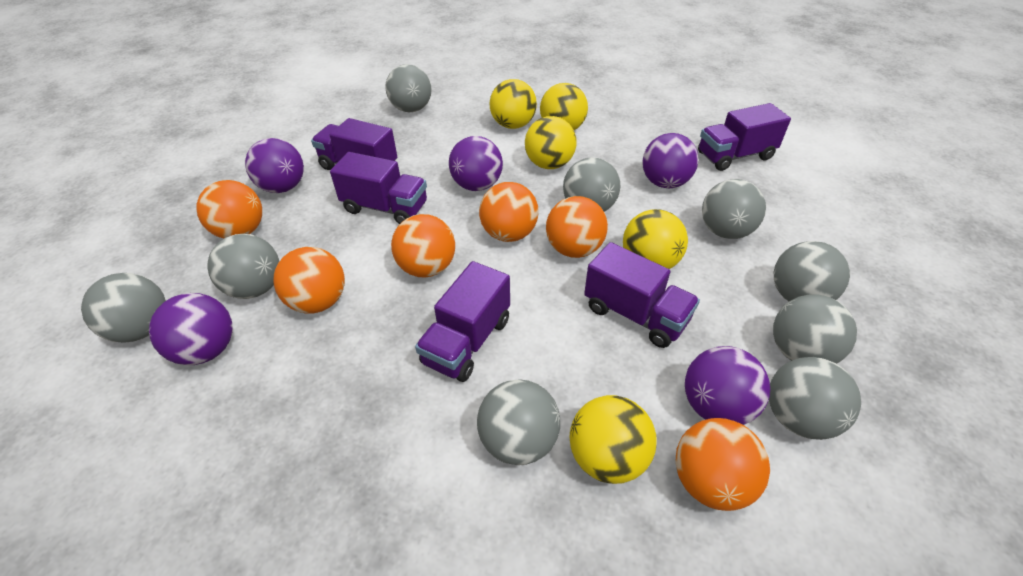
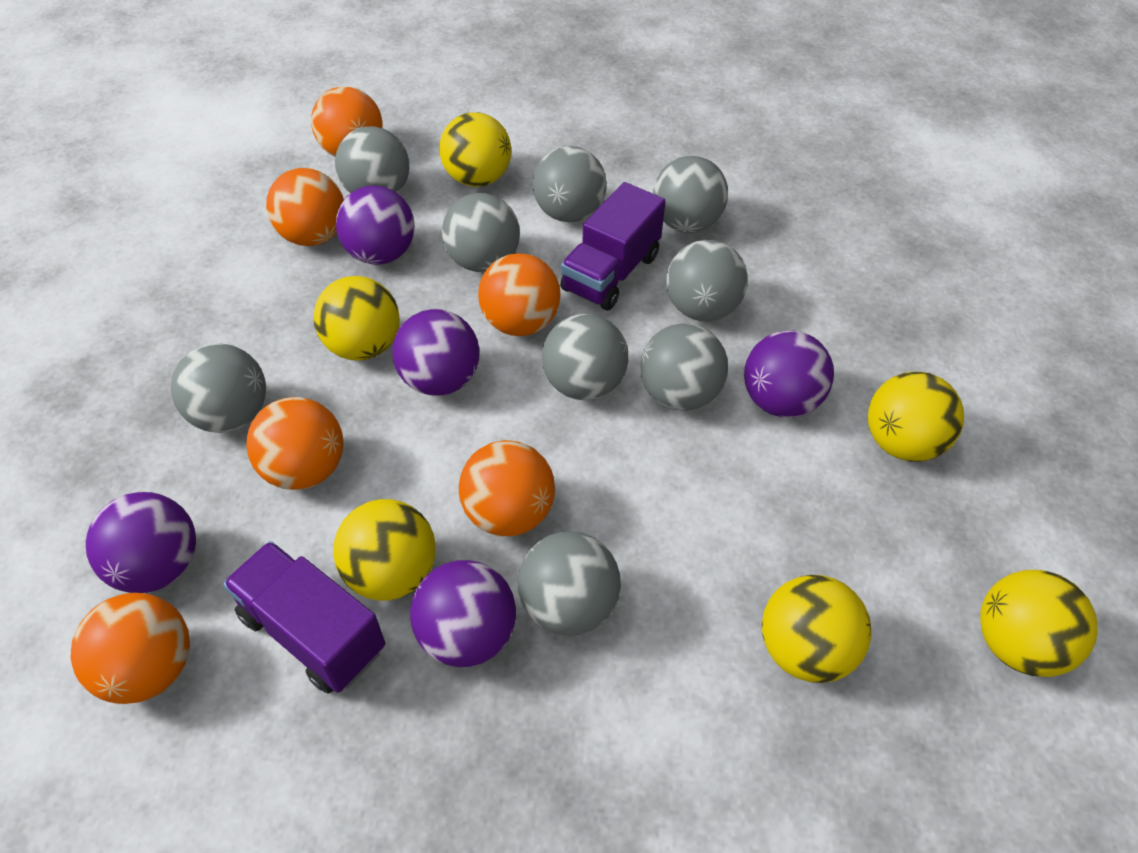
purple truck: 5 -> 2
yellow ball: 5 -> 6

